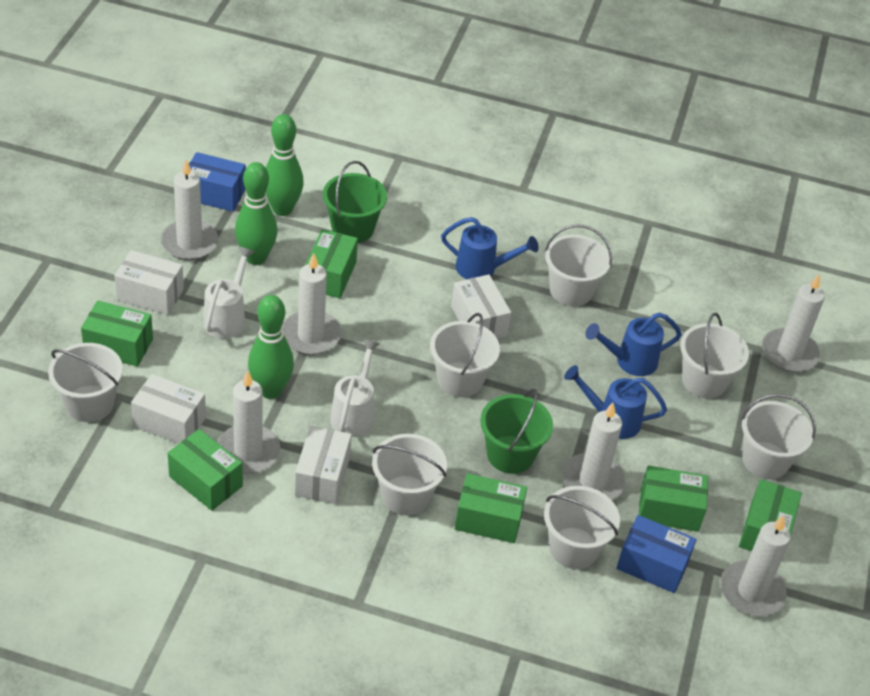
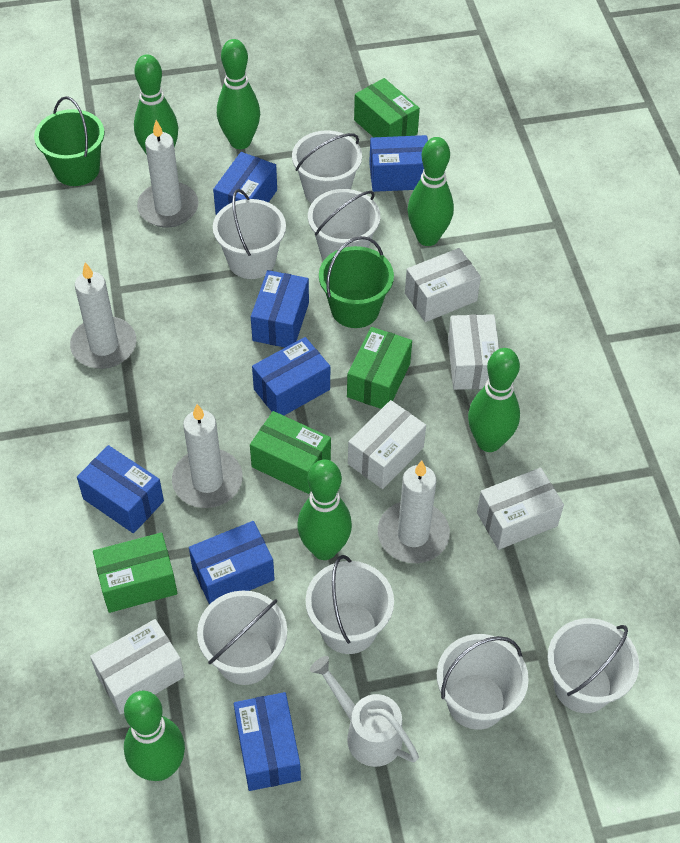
blue box: 2 -> 7
blue watering can: 3 -> 0
green bowling pin: 3 -> 6
green box: 6 -> 4
white box: 4 -> 5
white candle: 6 -> 4
white watering can: 2 -> 1

